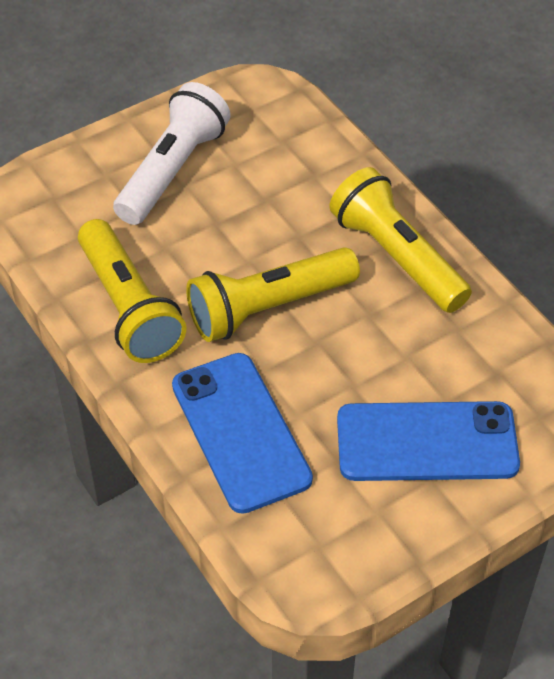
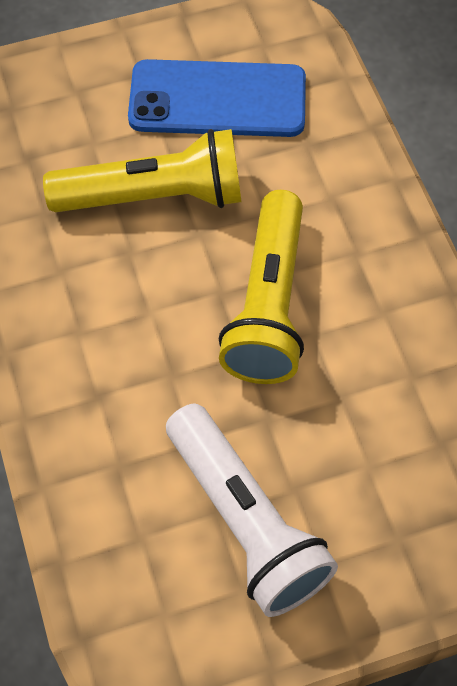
blue phone: 2 -> 1
yellow flashlight: 3 -> 2

